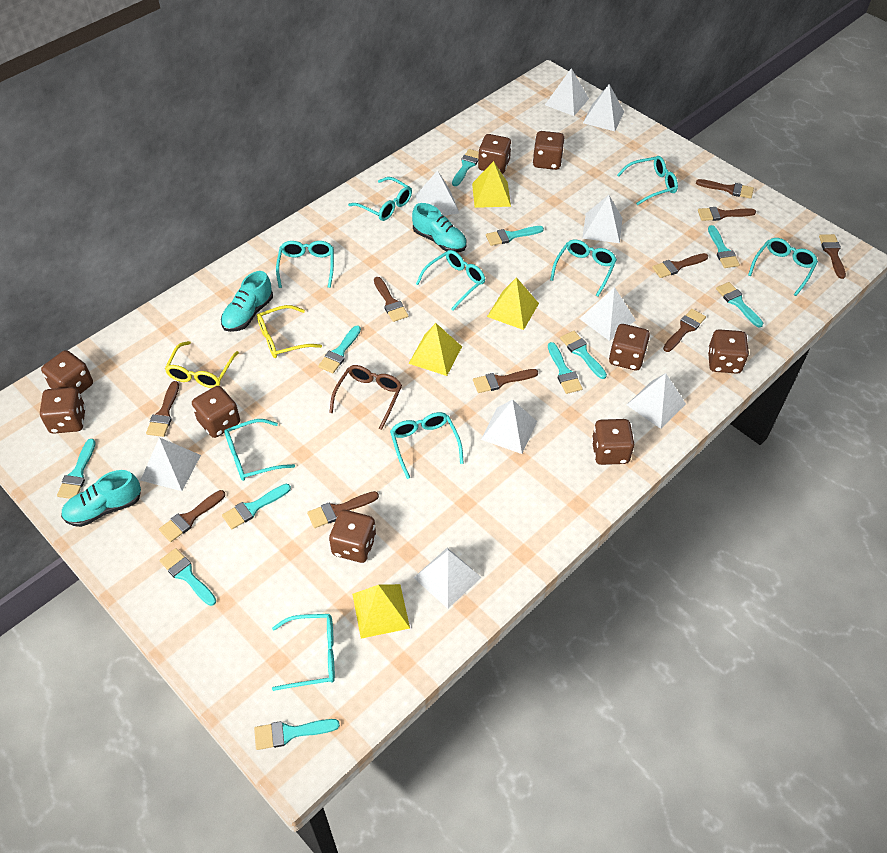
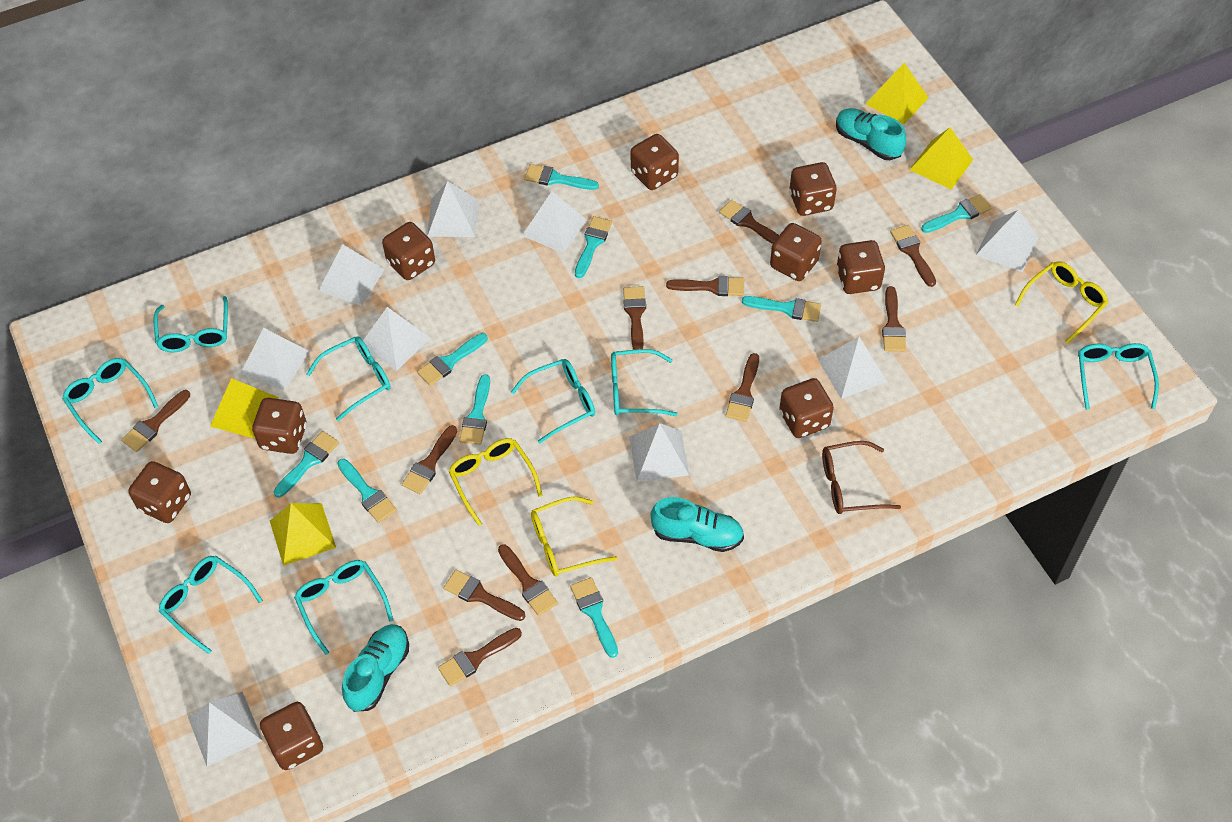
brown brush: 10 -> 11
turquoise brush: 11 -> 9
turquoise glasses: 9 -> 8
yellow glasses: 2 -> 3

